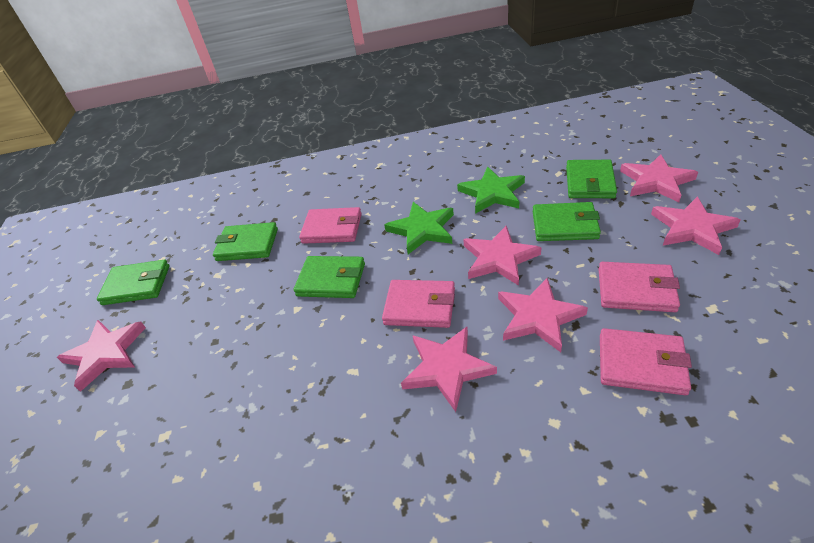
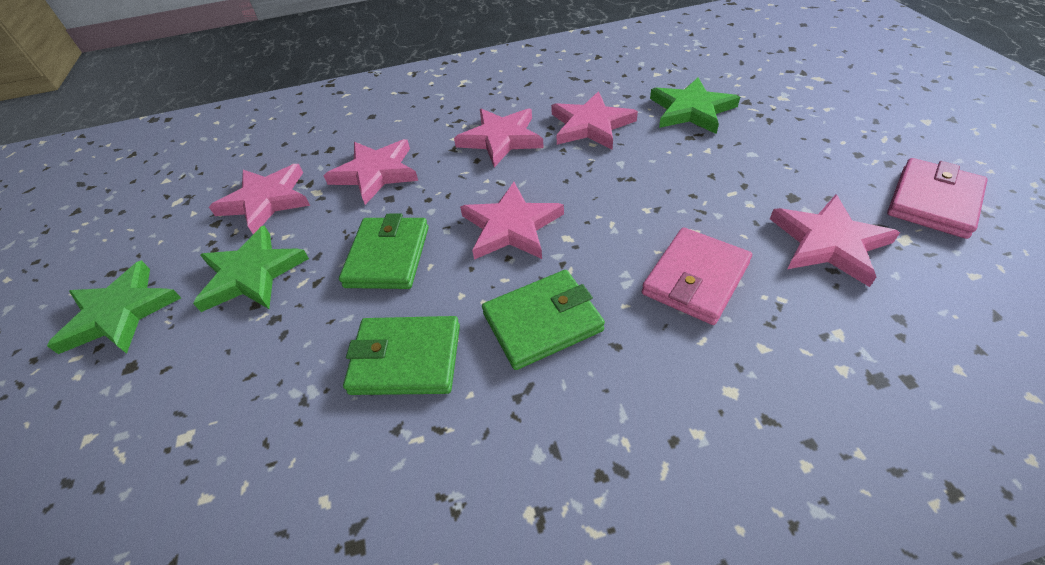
green star: 2 -> 3
green wallet: 5 -> 3
pink wallet: 4 -> 2

